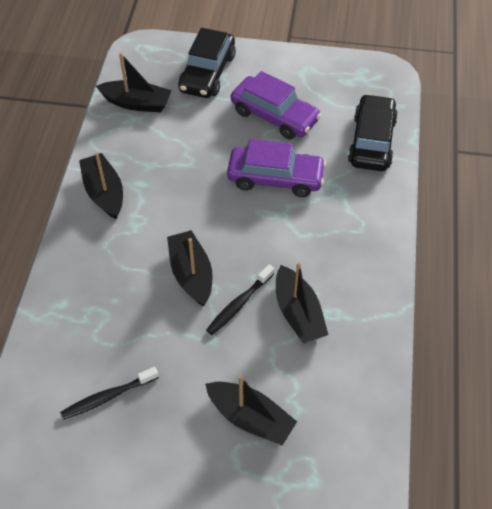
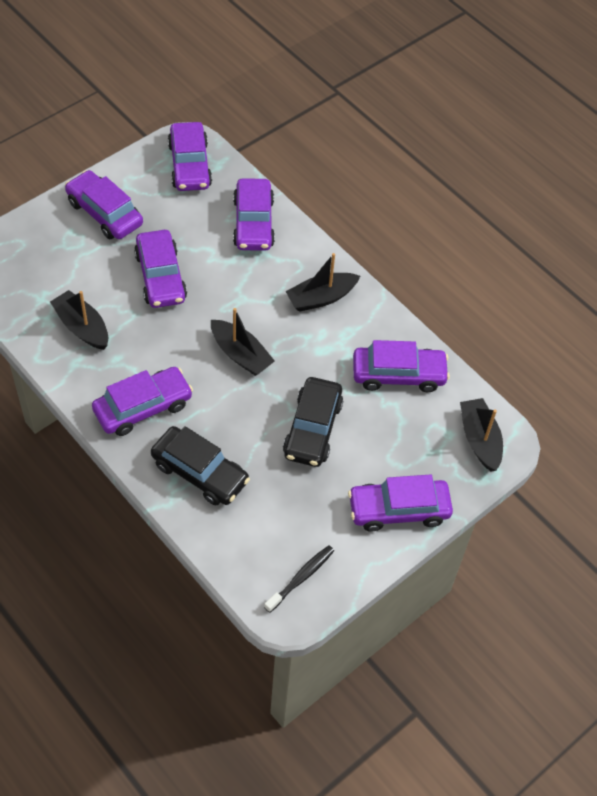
black boat: 5 -> 4
black toothbrush: 2 -> 1
purple car: 2 -> 7

